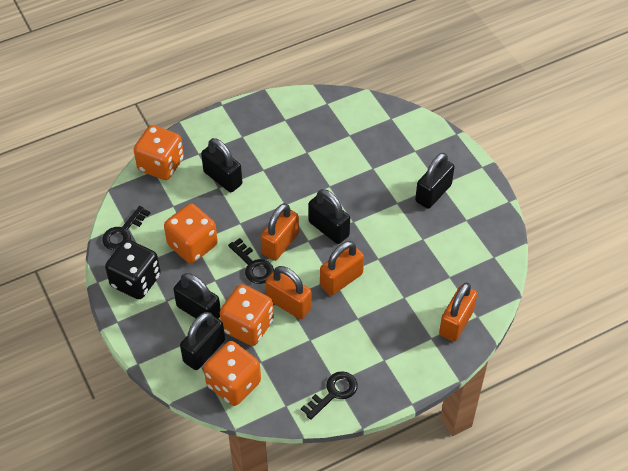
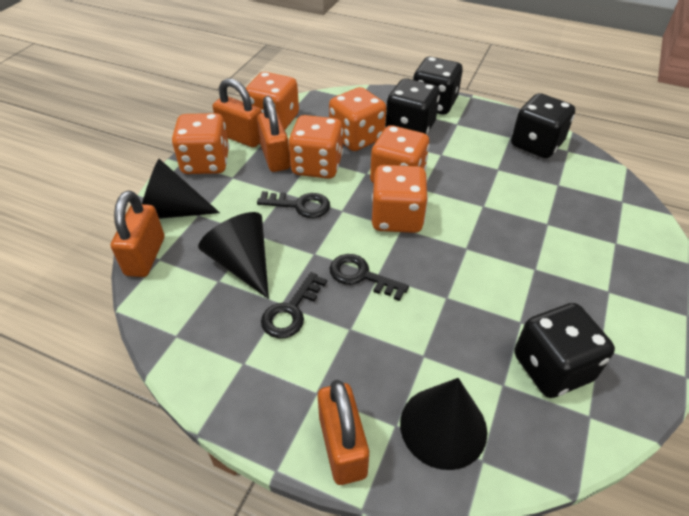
black cone: 0 -> 3
black dice: 1 -> 4
black padlock: 5 -> 0
orange dice: 4 -> 6

